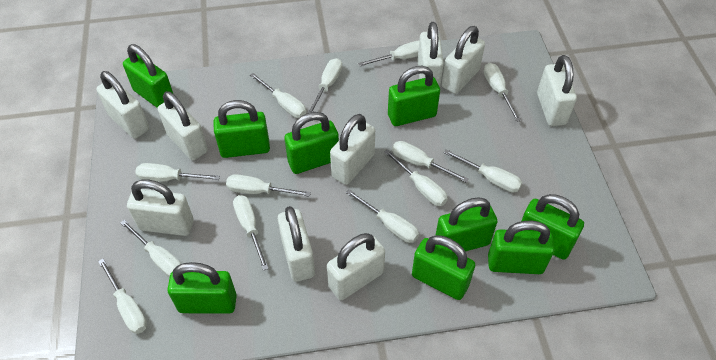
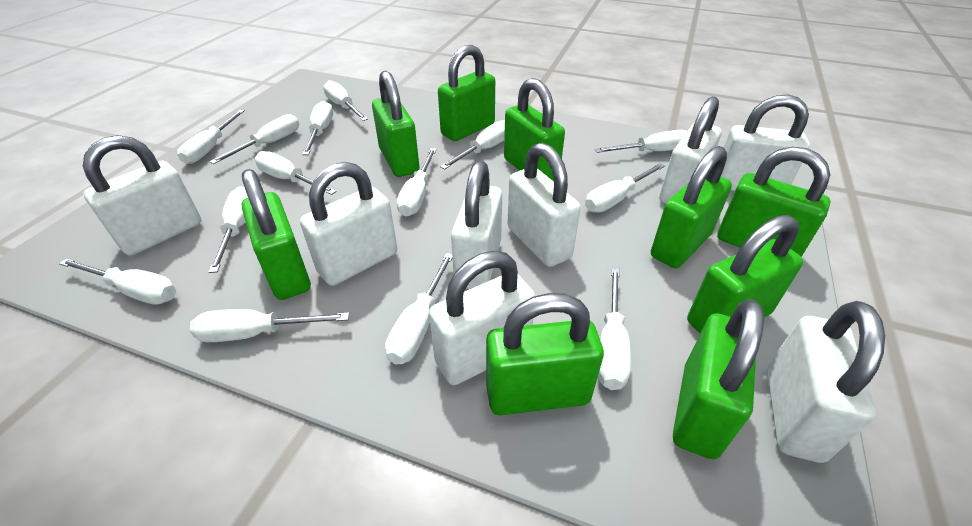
white padlock: 9 -> 8
white screwdriver: 13 -> 14

